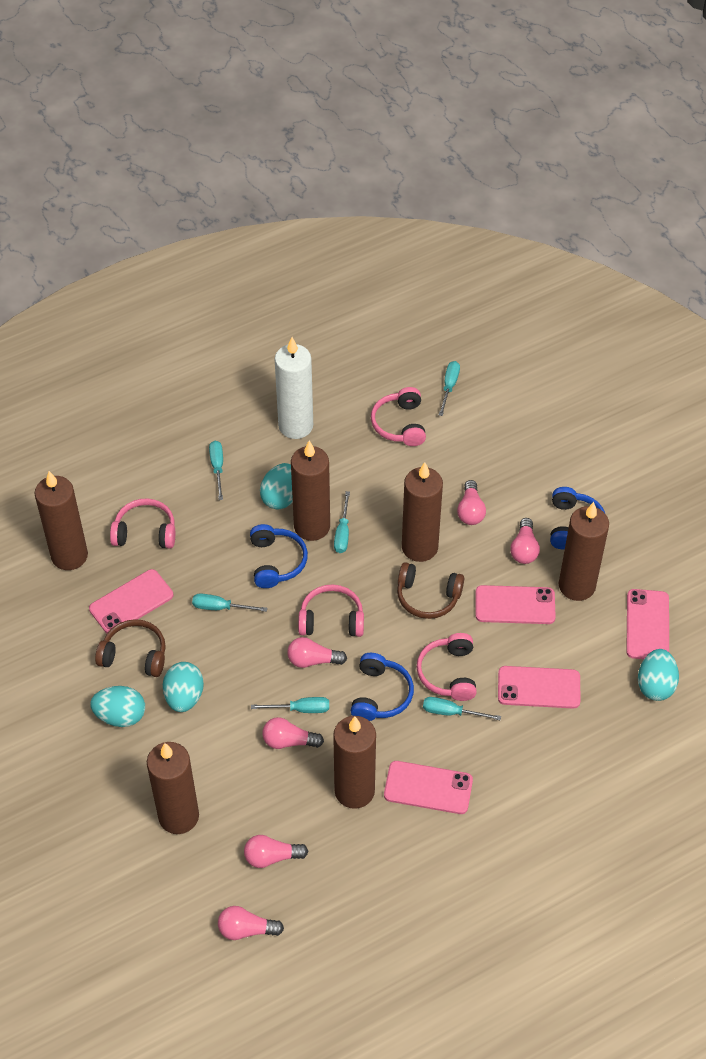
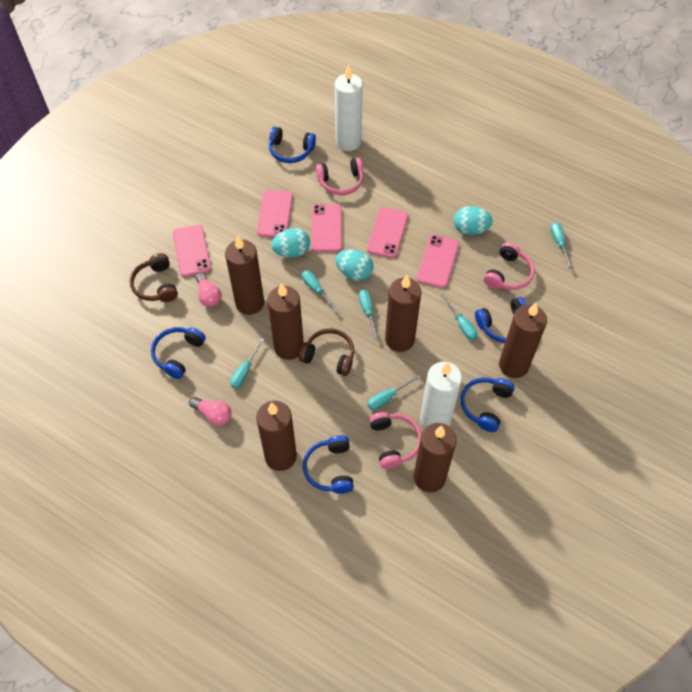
blue headphones: 3 -> 5
pink headphones: 4 -> 3
pink light bulb: 6 -> 2
turquoise egg: 4 -> 3
white candle: 1 -> 2

